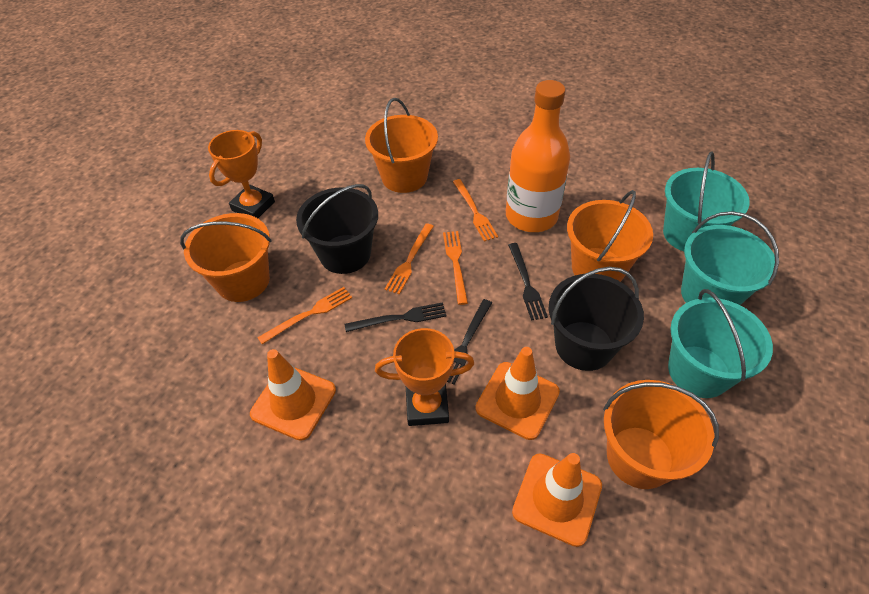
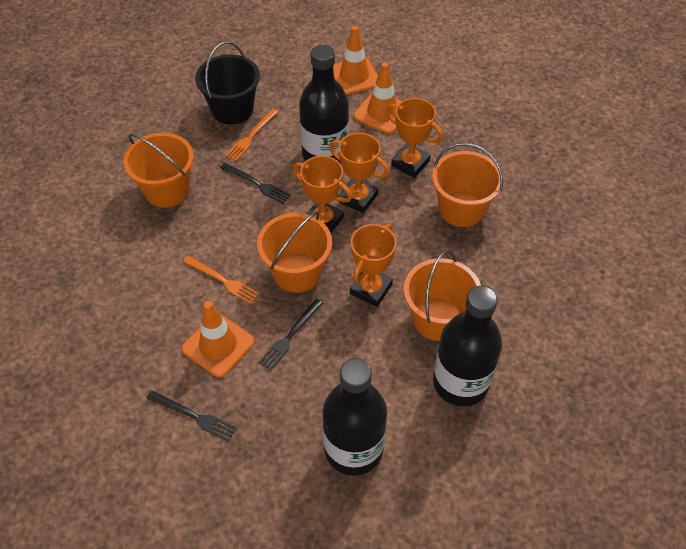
black bottle: 0 -> 3
black bucket: 2 -> 1
orange bottle: 1 -> 0
orange fork: 4 -> 2
orange trophy: 2 -> 4
turquoise bucket: 3 -> 0

